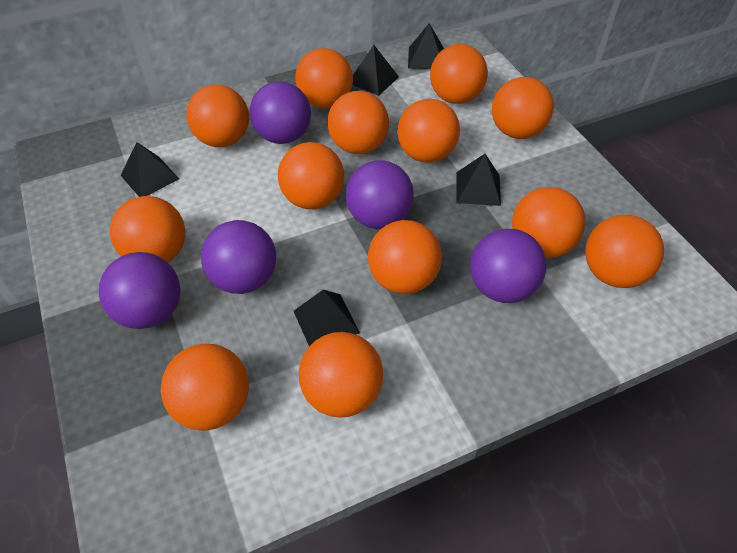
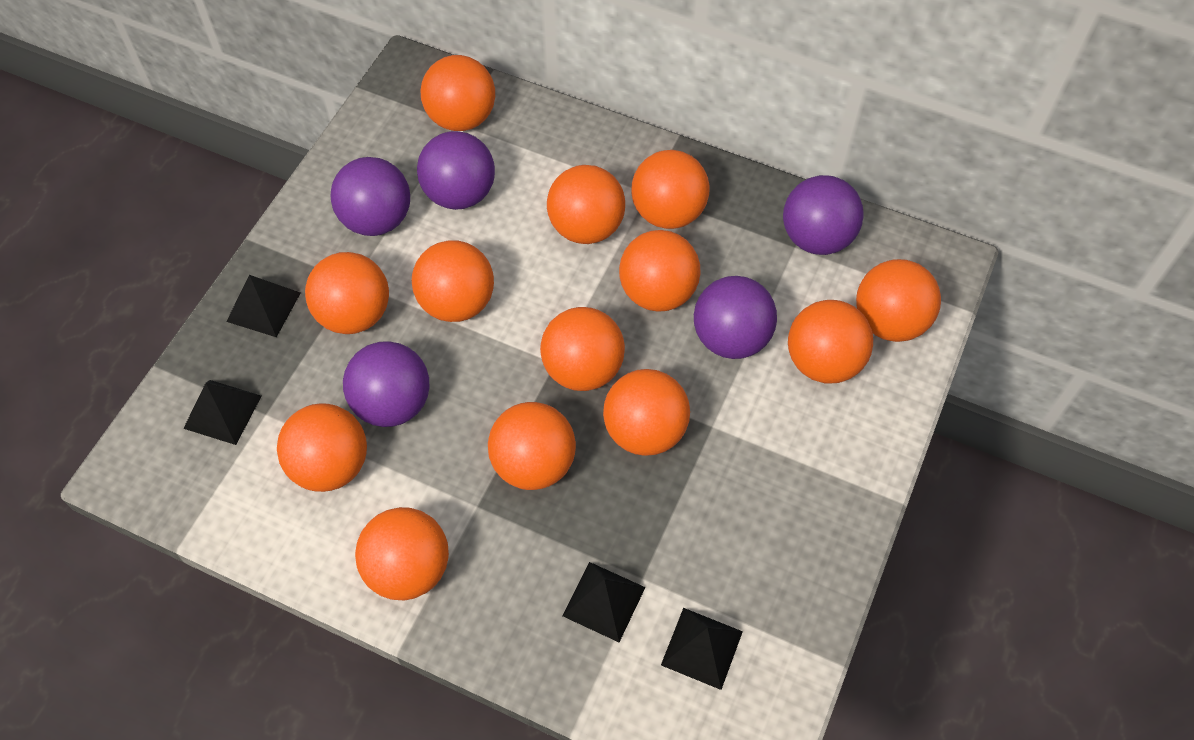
black pyramid: 5 -> 4

